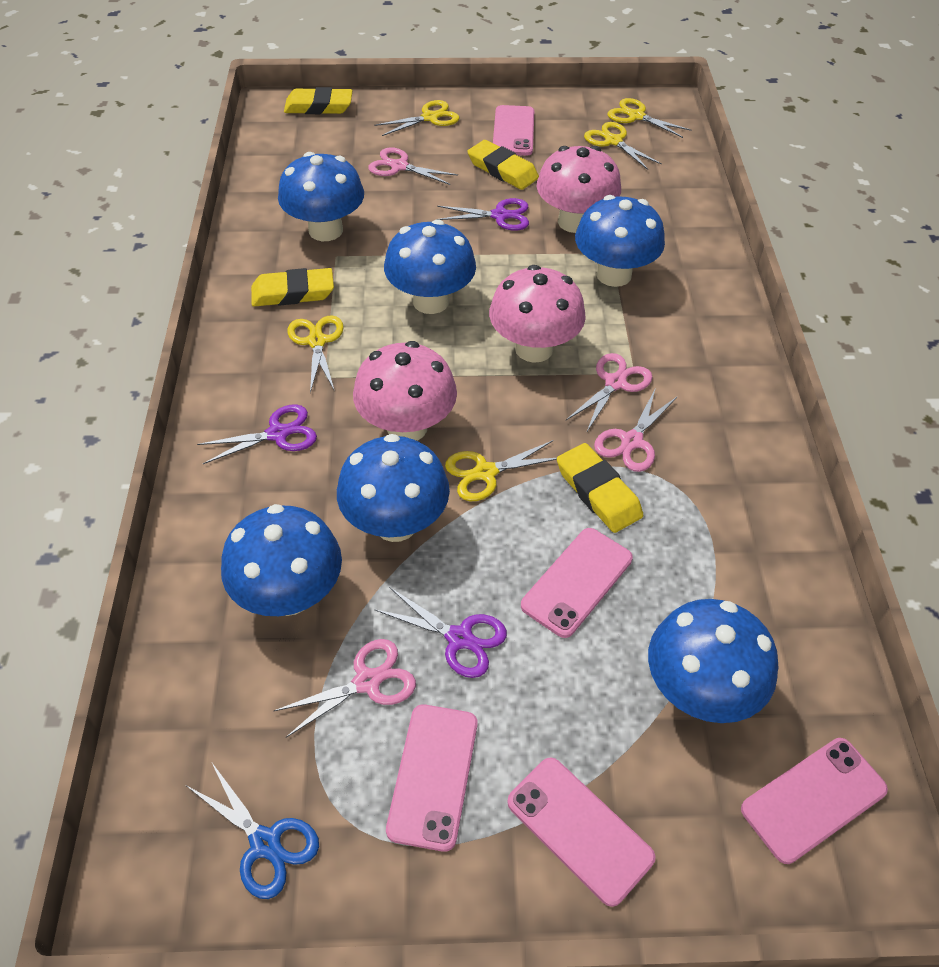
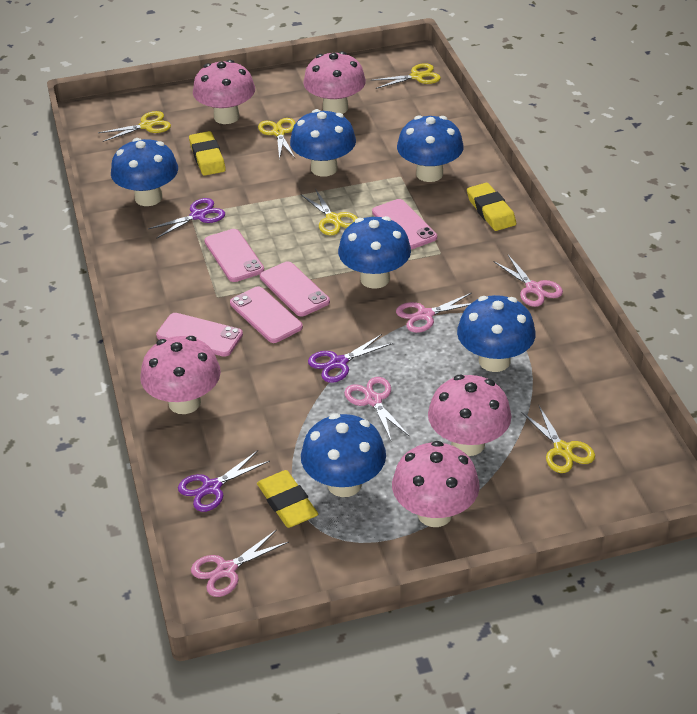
blue scissors: 1 -> 0
pink mushroom: 3 -> 5
yellow eraser: 4 -> 3

